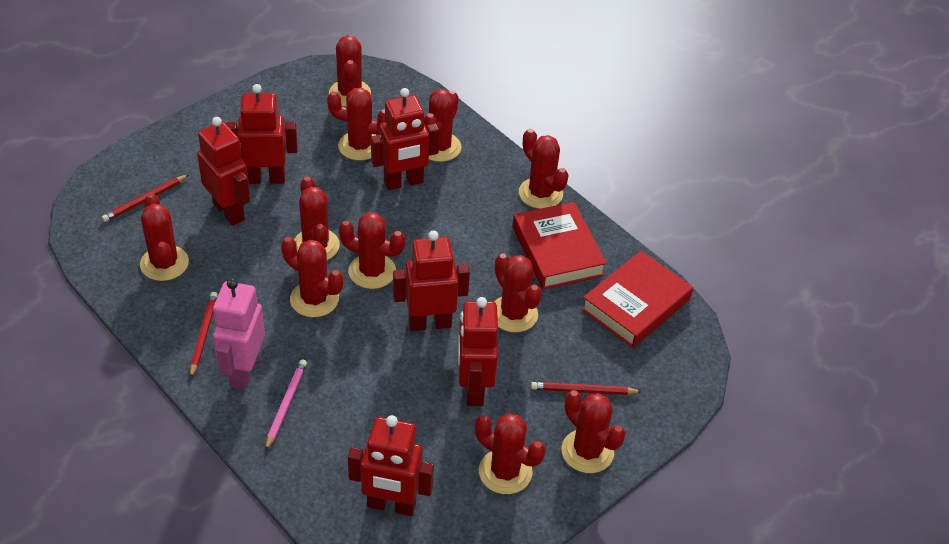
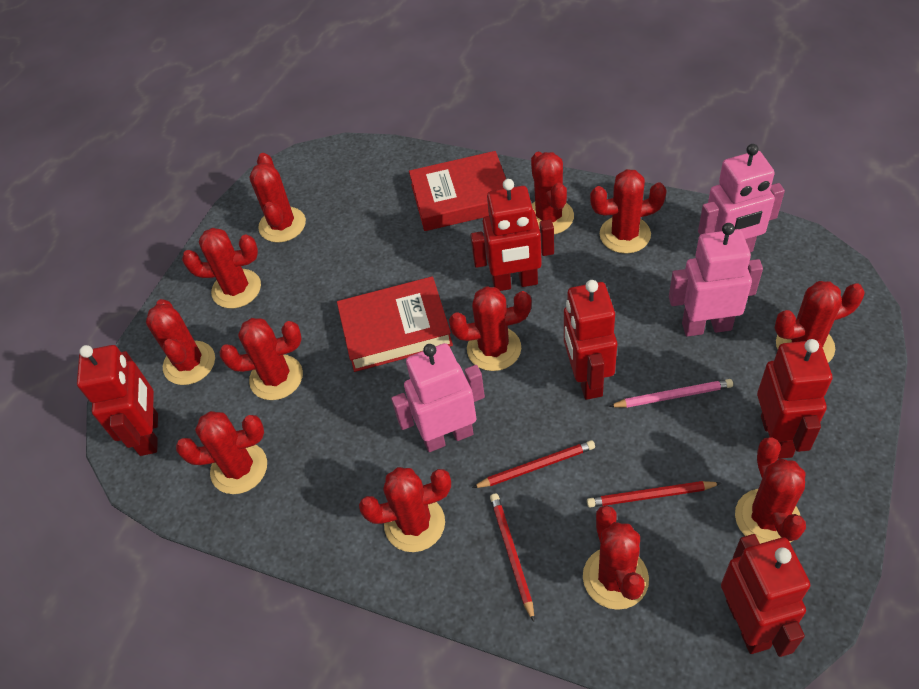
pink robot: 1 -> 3
red cactus: 11 -> 12
red robot: 6 -> 5

